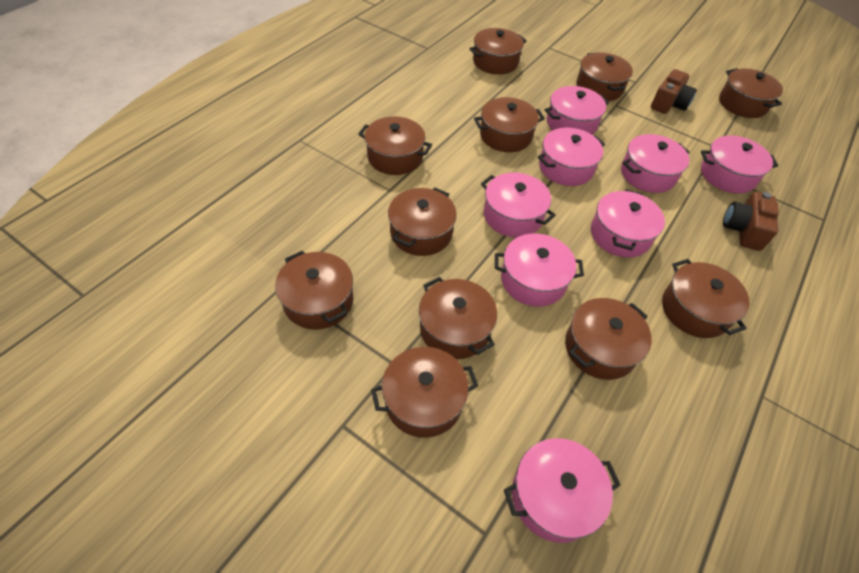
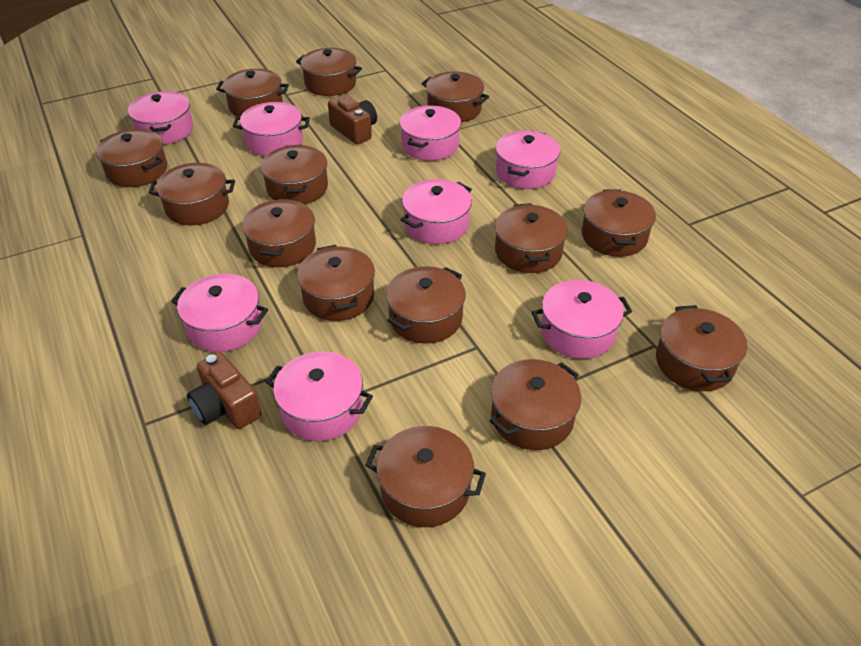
brown pot: 11 -> 14

